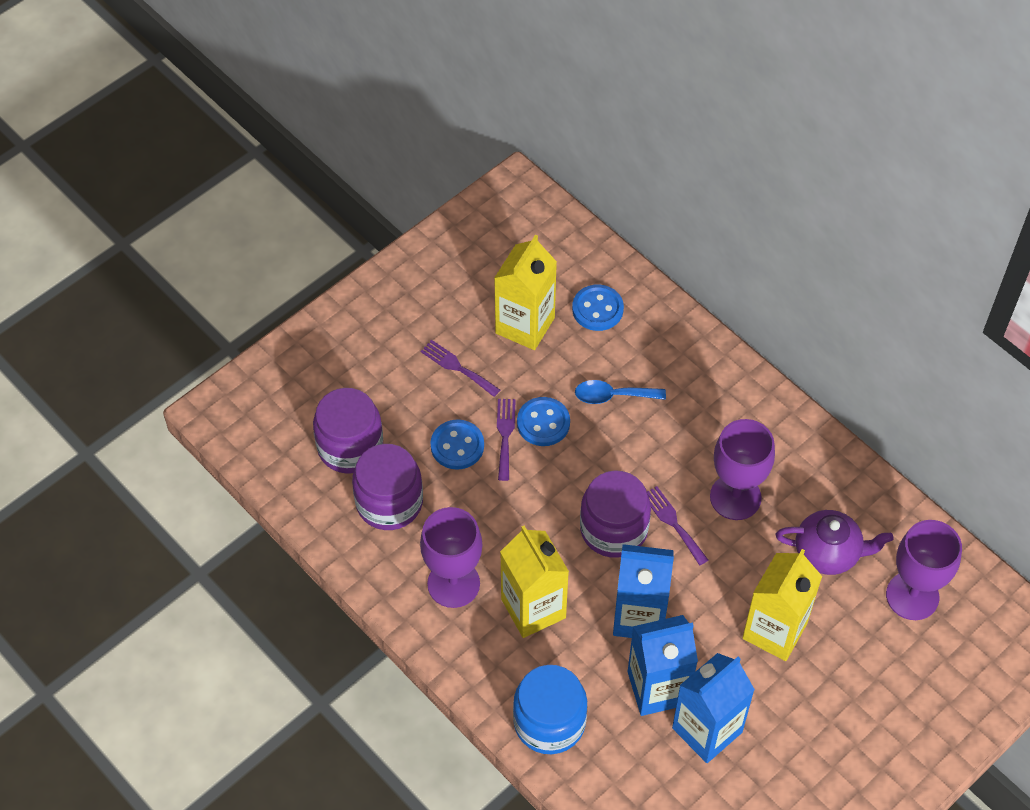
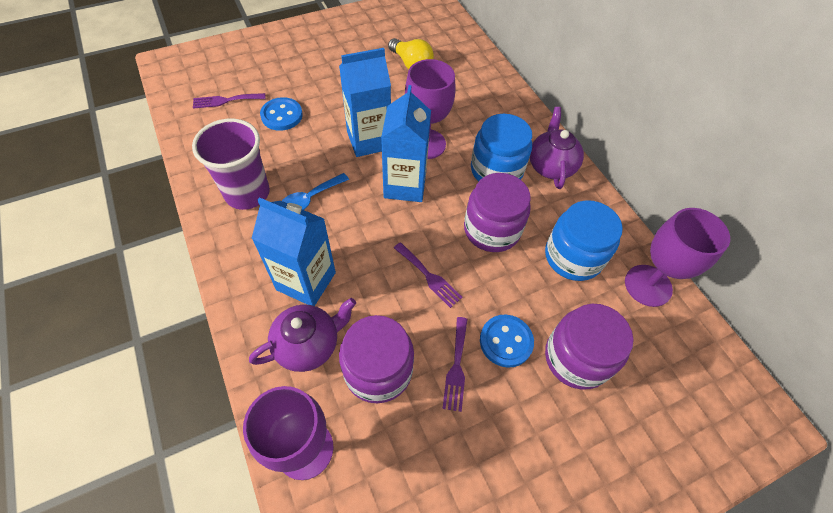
blue button: 3 -> 2
blue jar: 1 -> 2
purple cup: 0 -> 1
purple teapot: 1 -> 2
yellow carton: 3 -> 0
yellow light bulb: 0 -> 1

